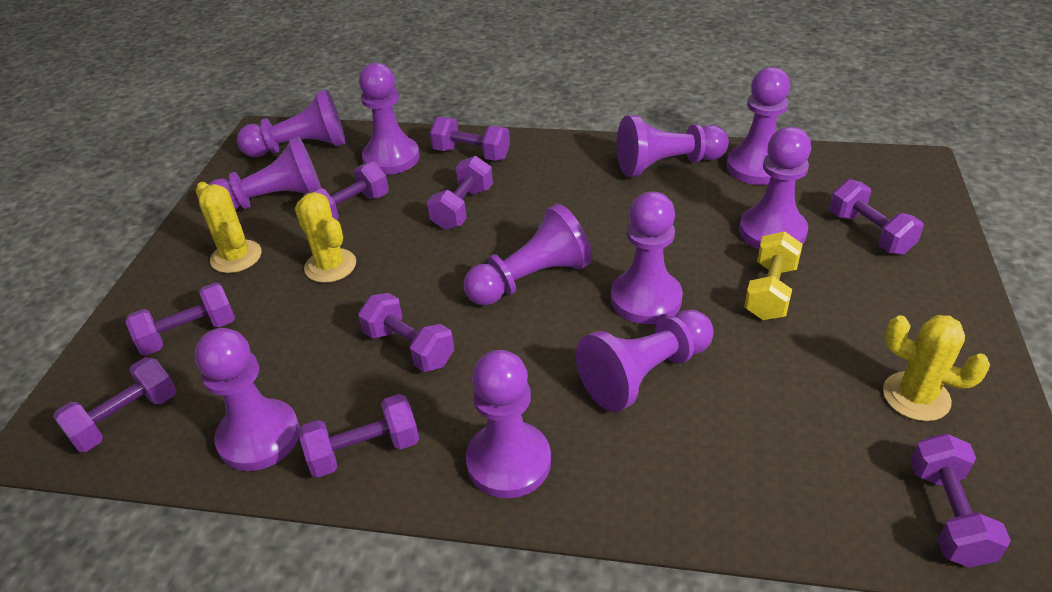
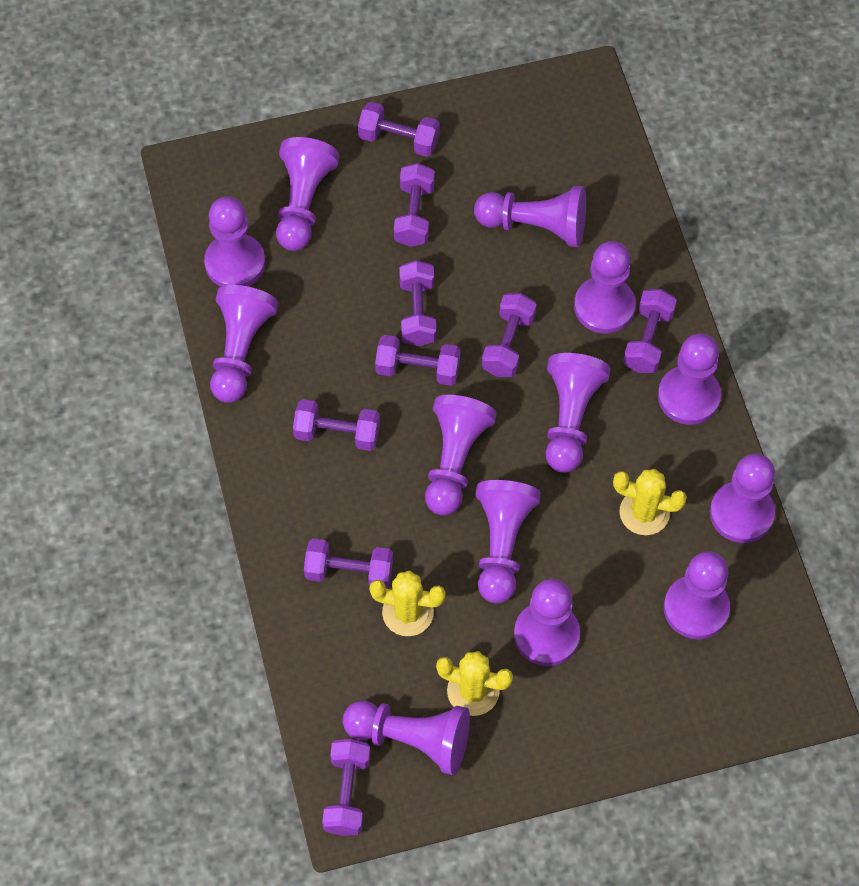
purple pawn: 11 -> 13
yellow dumbbell: 1 -> 0

